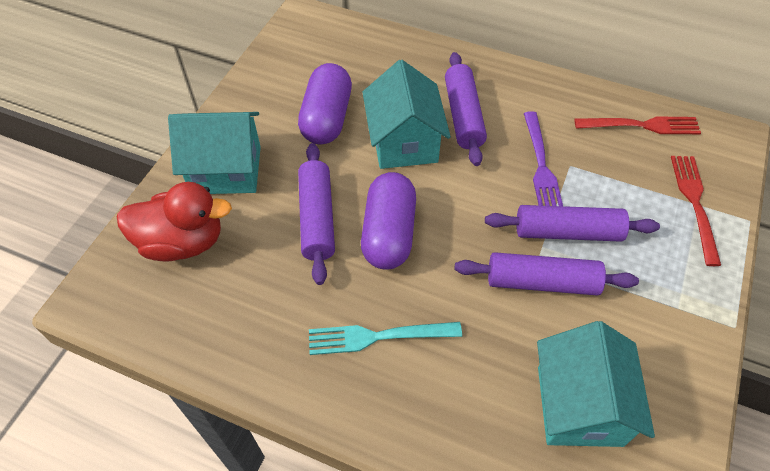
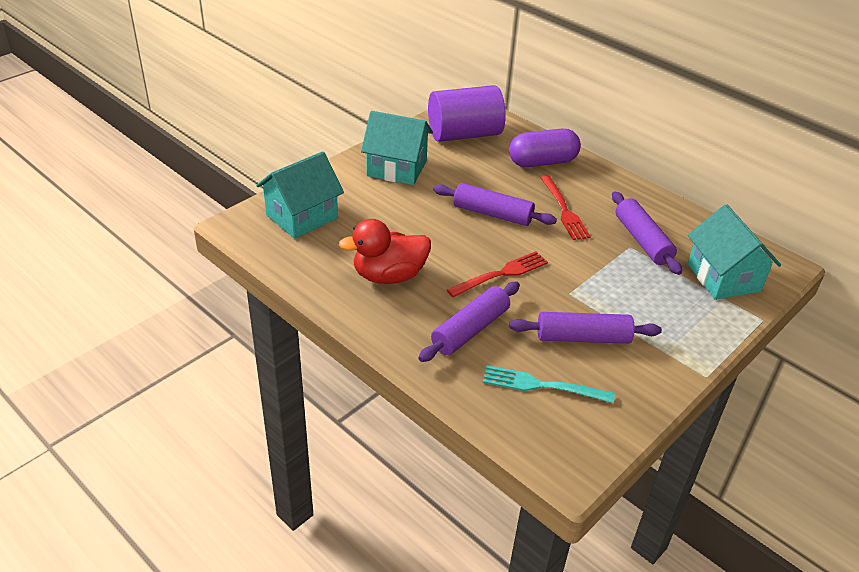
purple capsule: 2 -> 1
purple cylinder: 0 -> 1
purple fork: 1 -> 0

